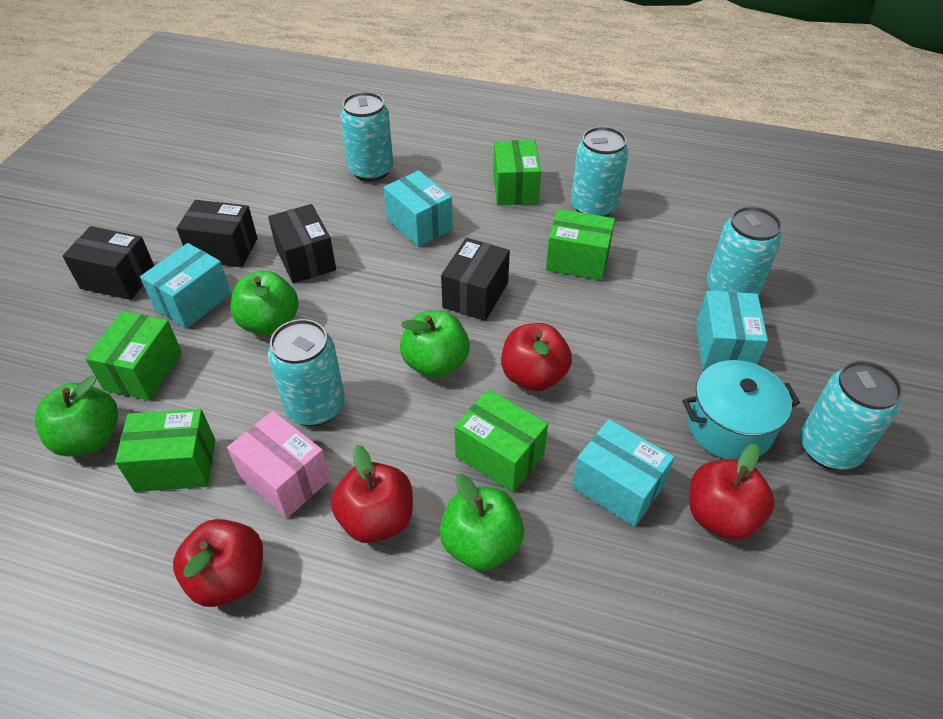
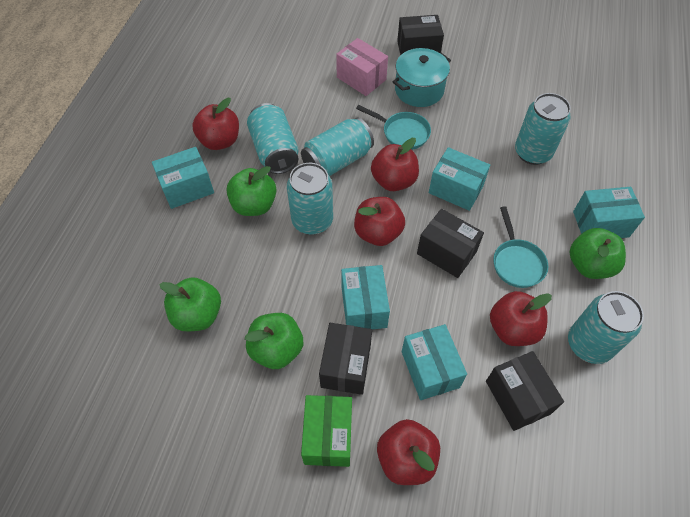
green box: 5 -> 1
red apple: 4 -> 5
turquoise box: 4 -> 5
turquoise pan: 0 -> 2

